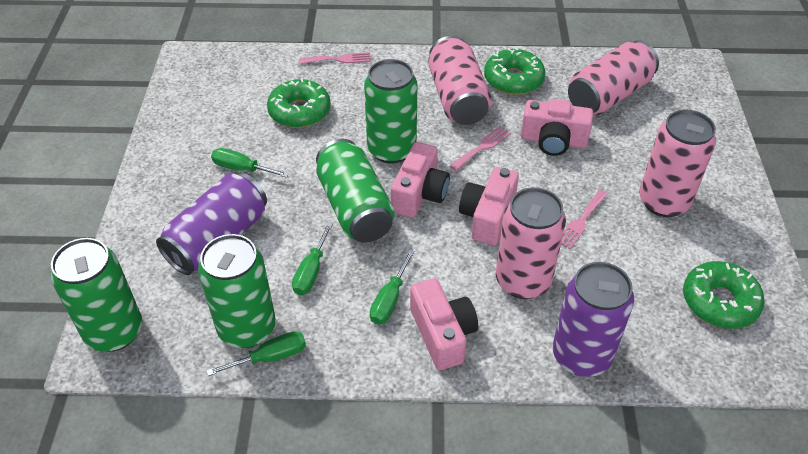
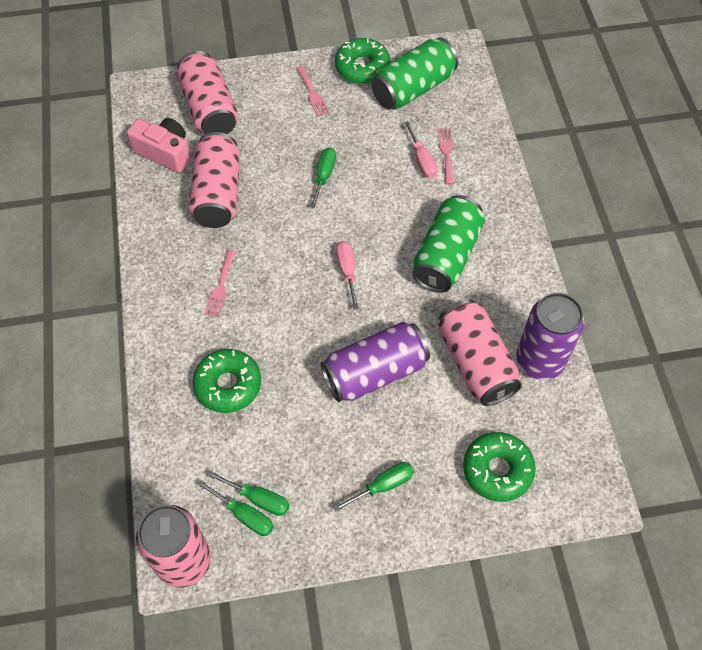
green can: 4 -> 2
pink camera: 4 -> 1
pink screwdriver: 0 -> 2

